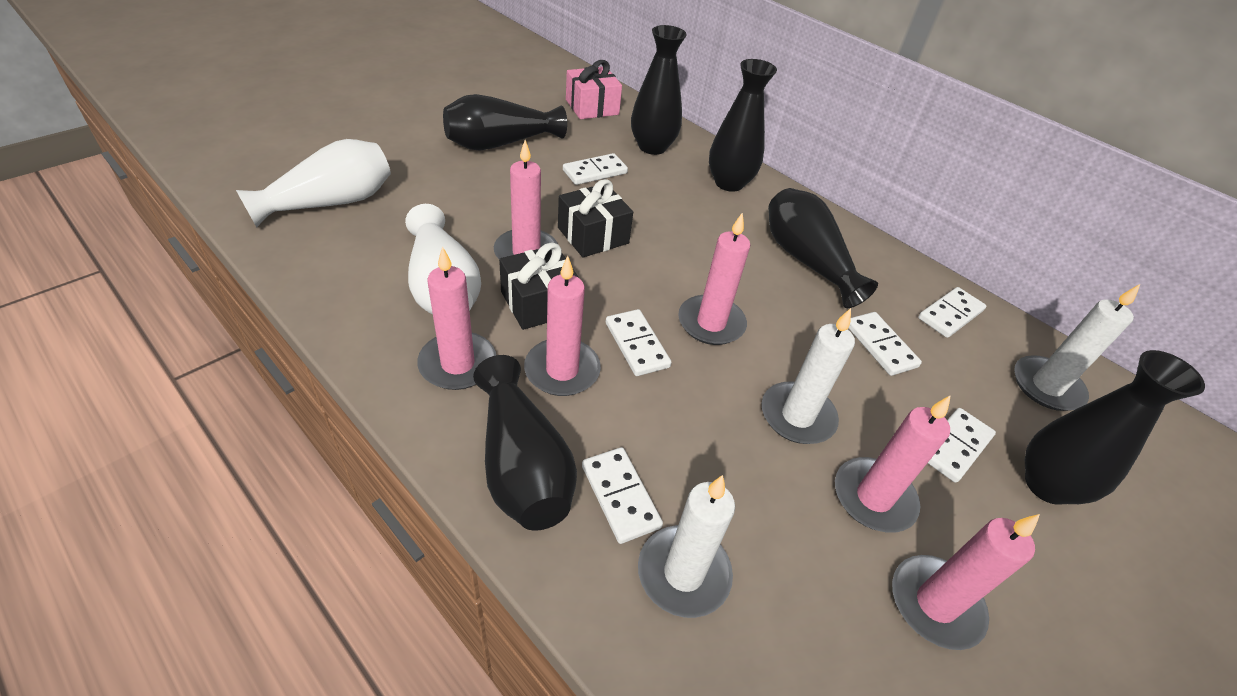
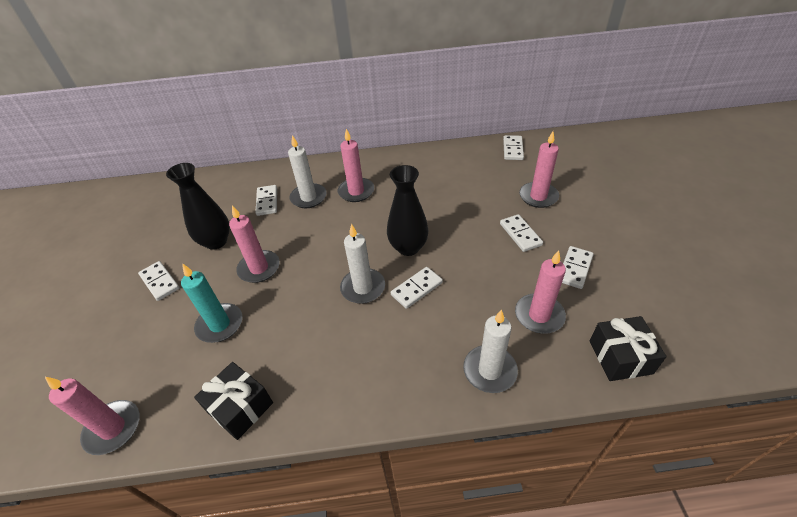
black vase: 6 -> 2
pink candle: 6 -> 5
pink gift: 1 -> 0
turquoise candle: 0 -> 1
white vase: 2 -> 0

